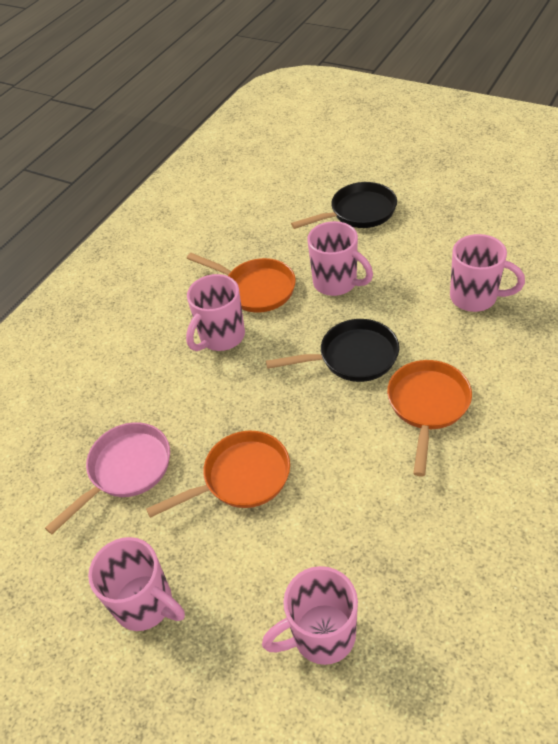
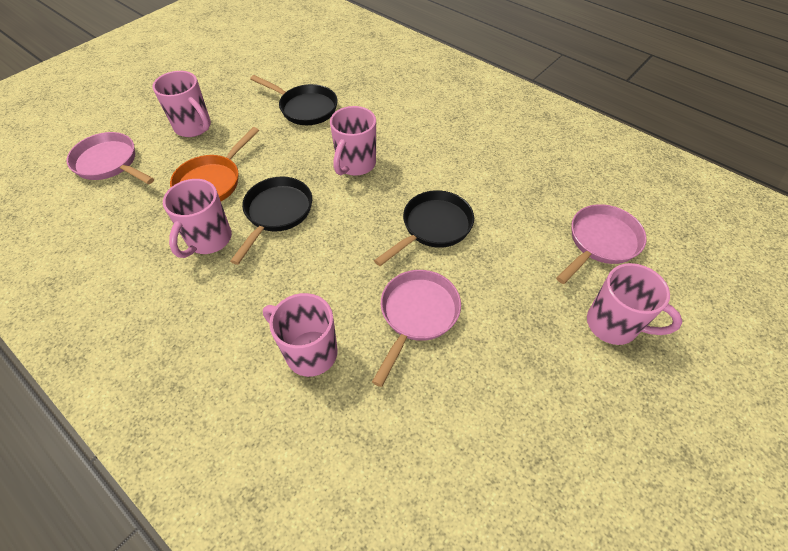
black pan: 2 -> 3
orange pan: 3 -> 1
pink pan: 1 -> 3

